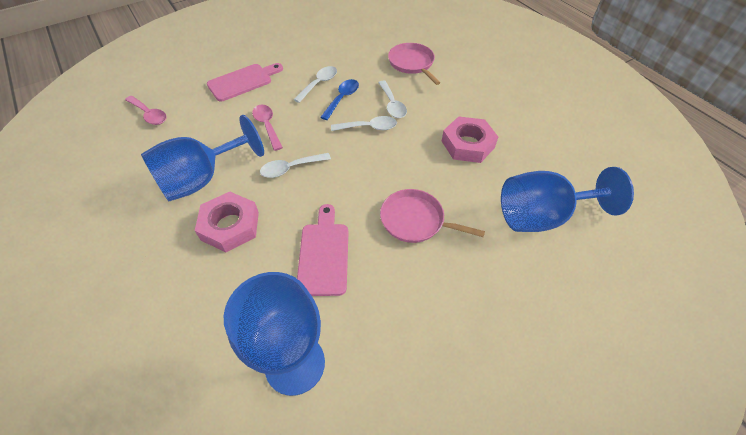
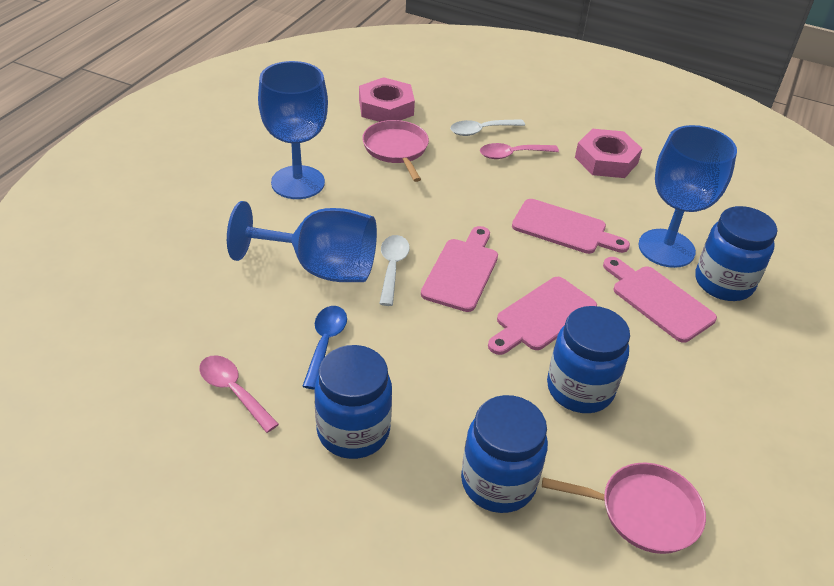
blue jar: 0 -> 4
pink cutting board: 2 -> 4
white spoon: 4 -> 2

